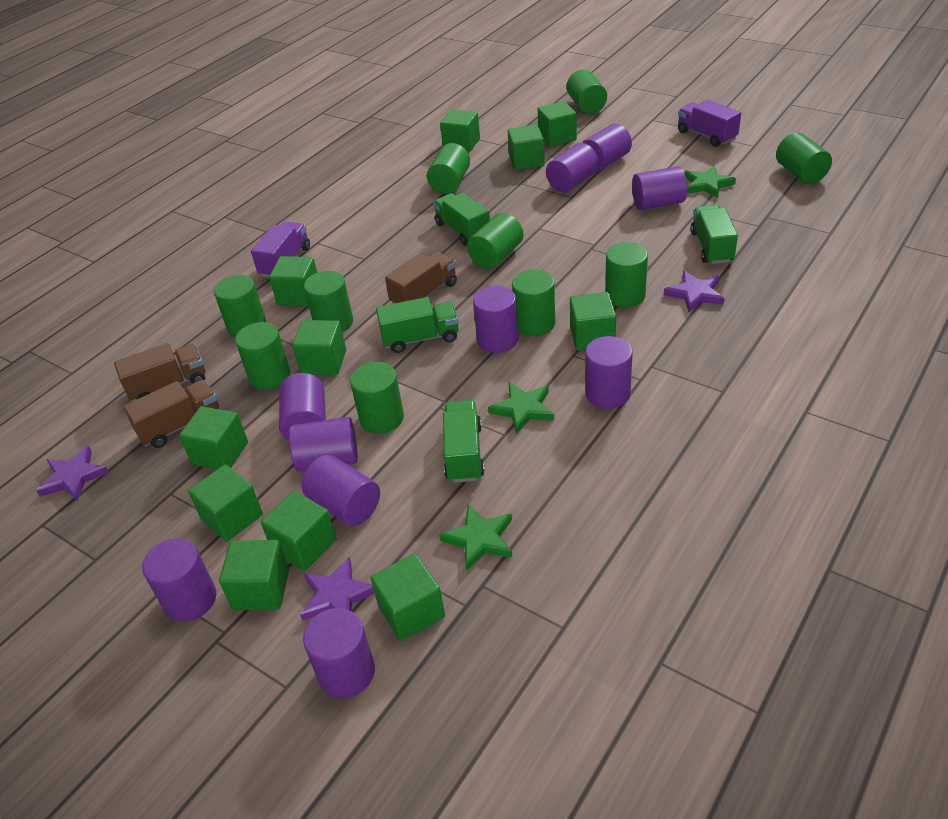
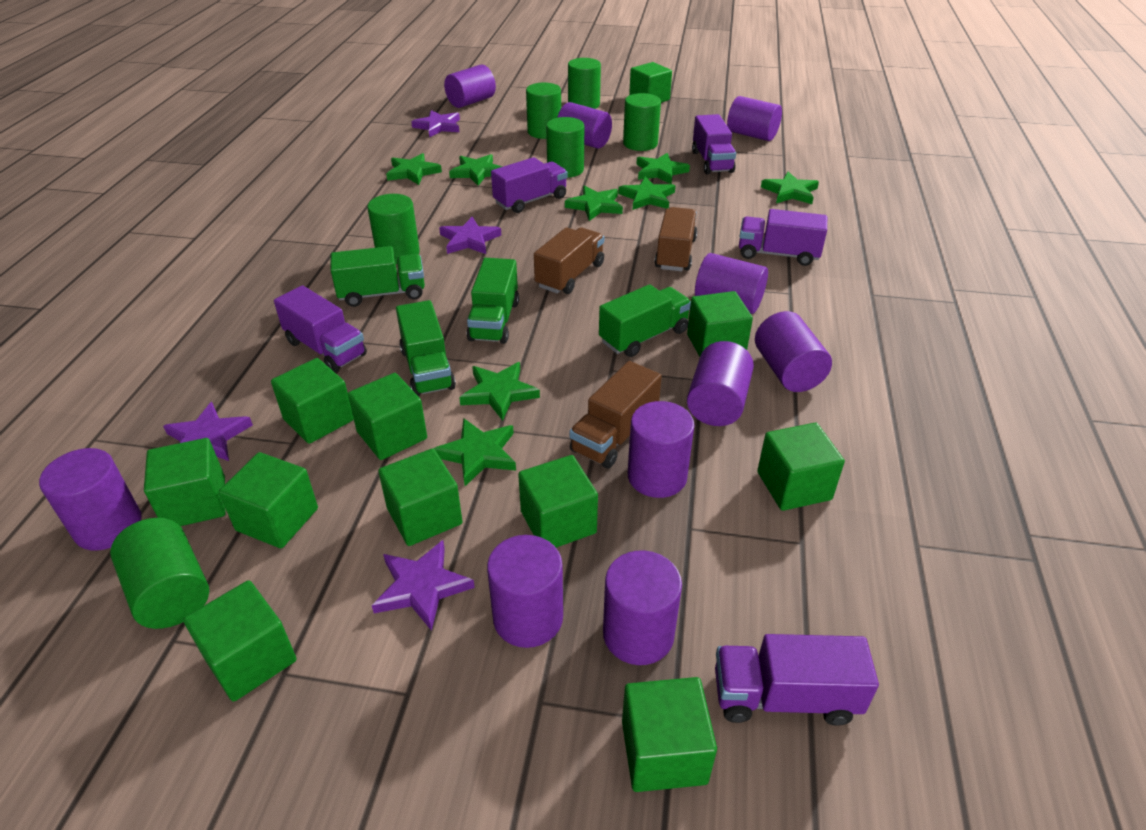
green cylinder: 10 -> 6
green star: 3 -> 8
purple star: 3 -> 4
purple truck: 2 -> 5

